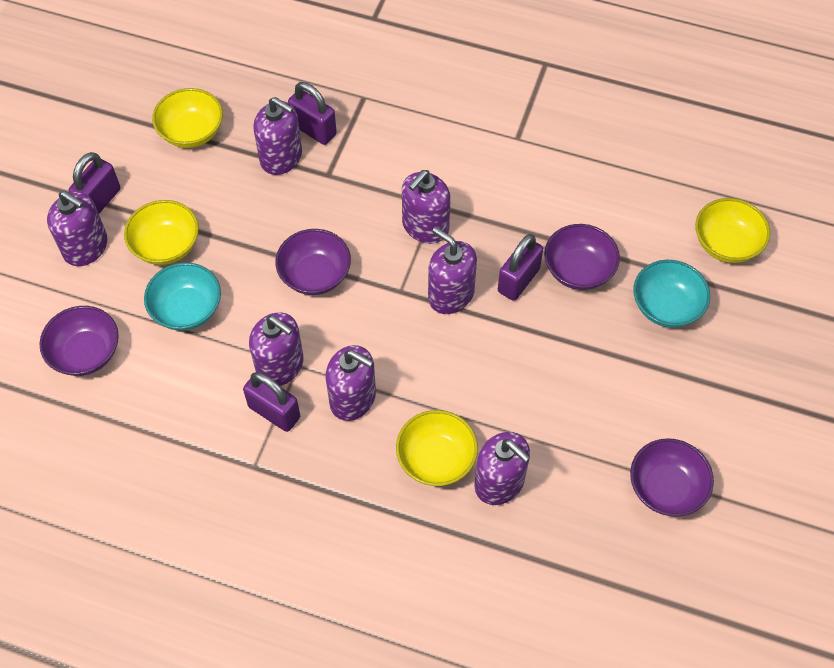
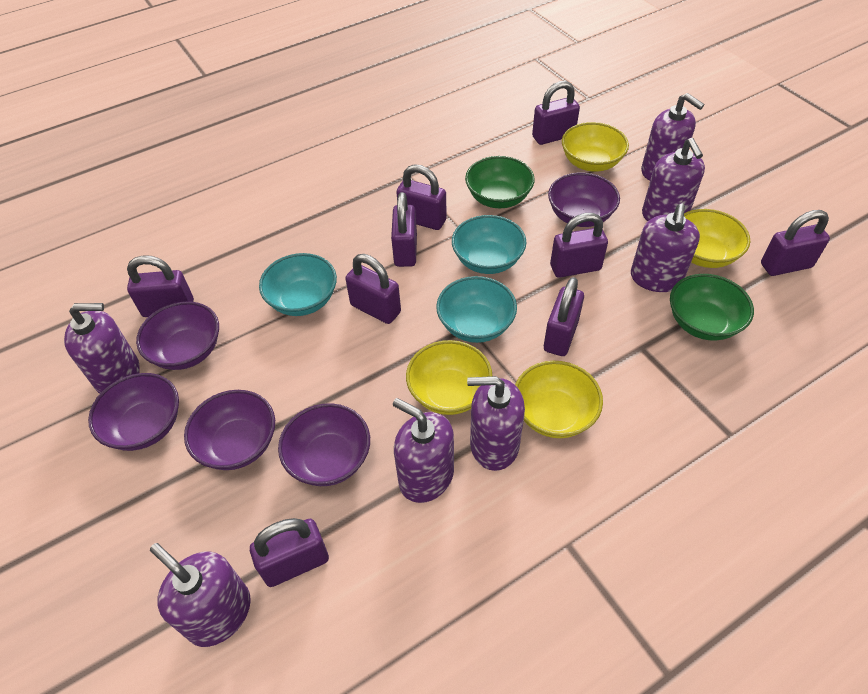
green bowl: 0 -> 2
purple bowl: 4 -> 5
purple padlock: 4 -> 9
turquoise bowl: 2 -> 3

